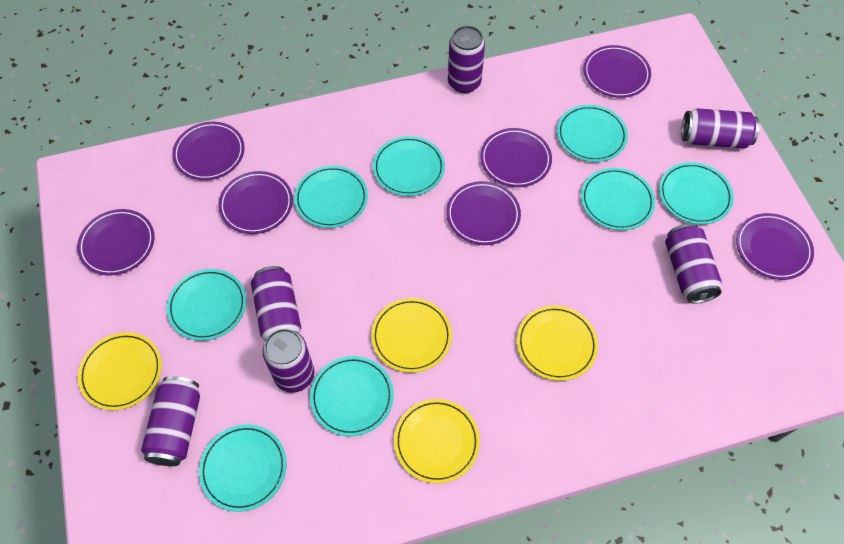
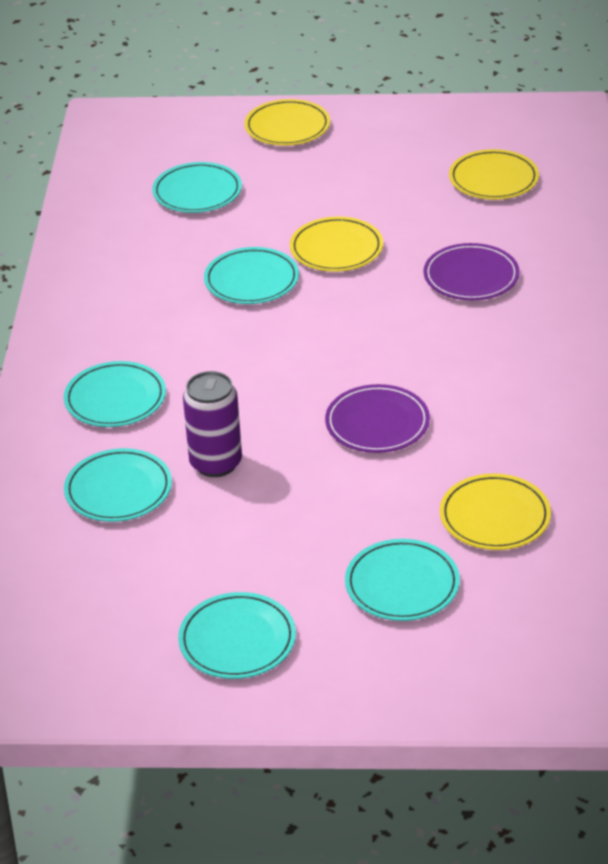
purple can: 6 -> 1
purple plate: 7 -> 2
turquoise plate: 8 -> 6

